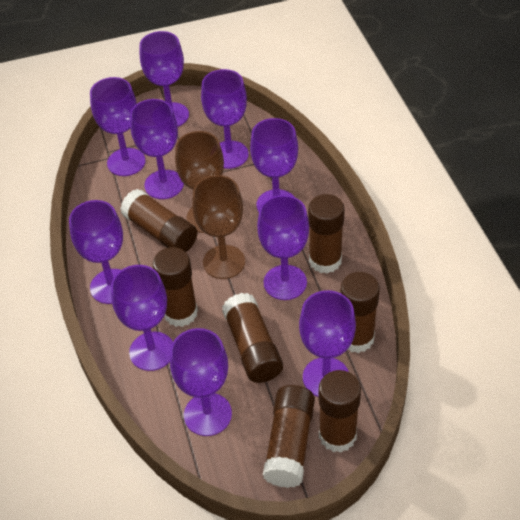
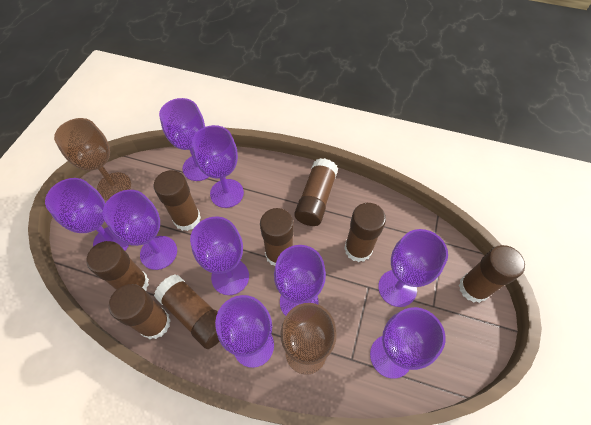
brown glue stick: 7 -> 8
purple goblet: 10 -> 9

